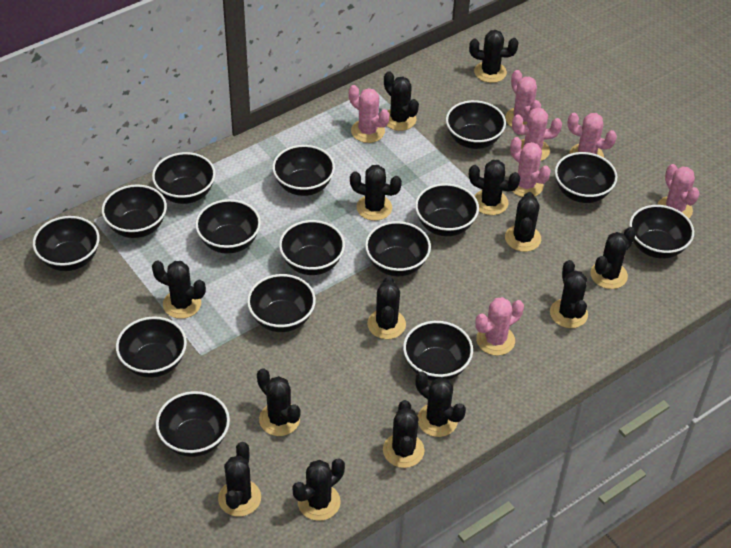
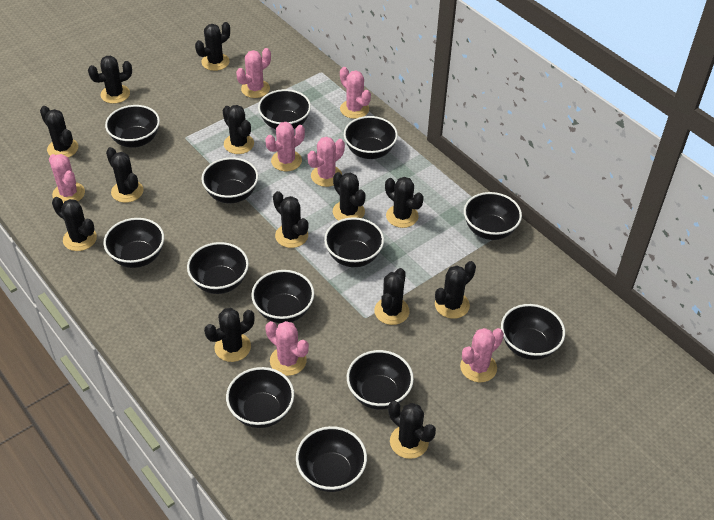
black bowl: 15 -> 13
black cactus: 14 -> 13

